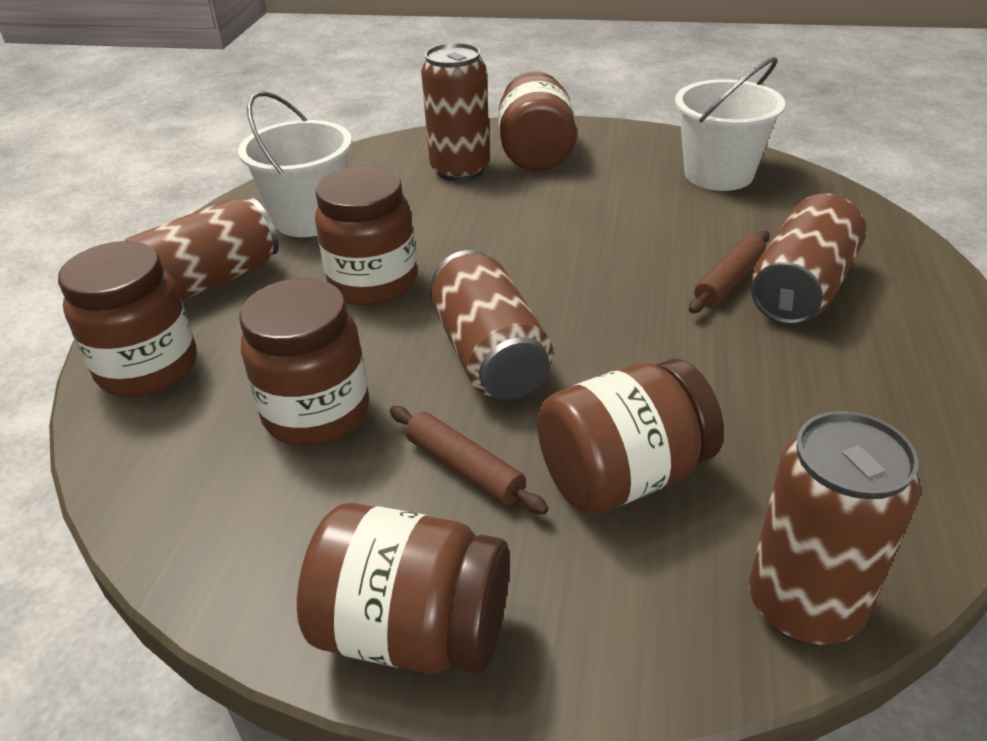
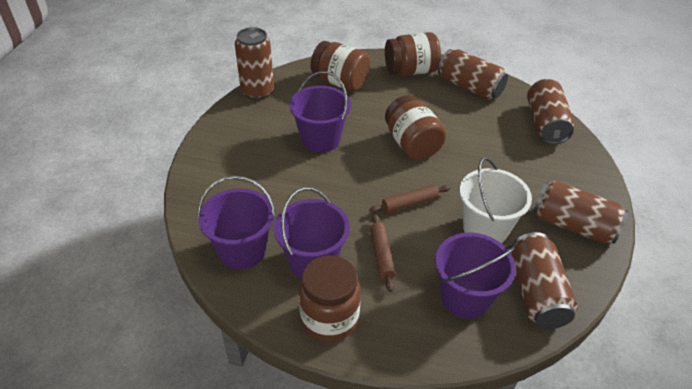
brown jar: 6 -> 4
purple bucket: 0 -> 4
white bucket: 2 -> 1

